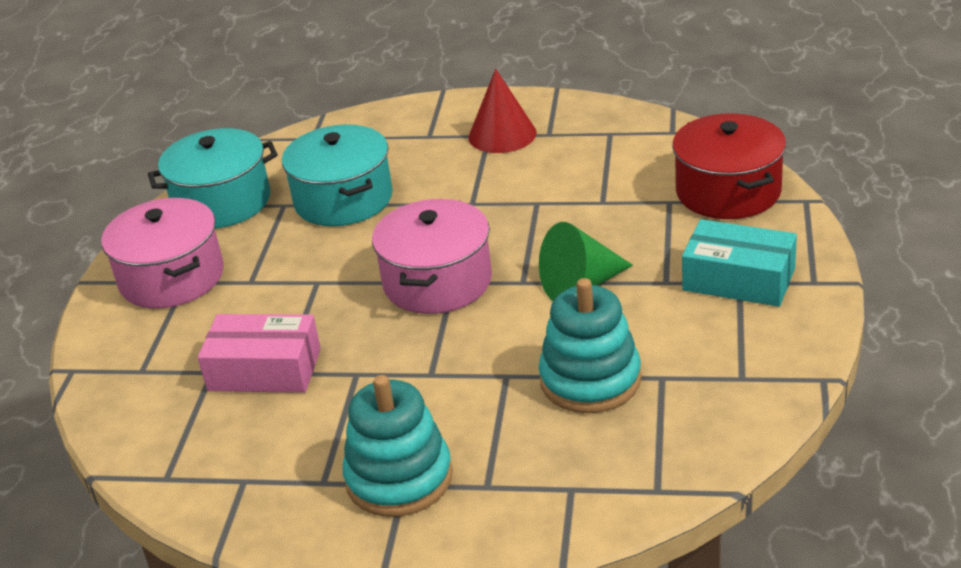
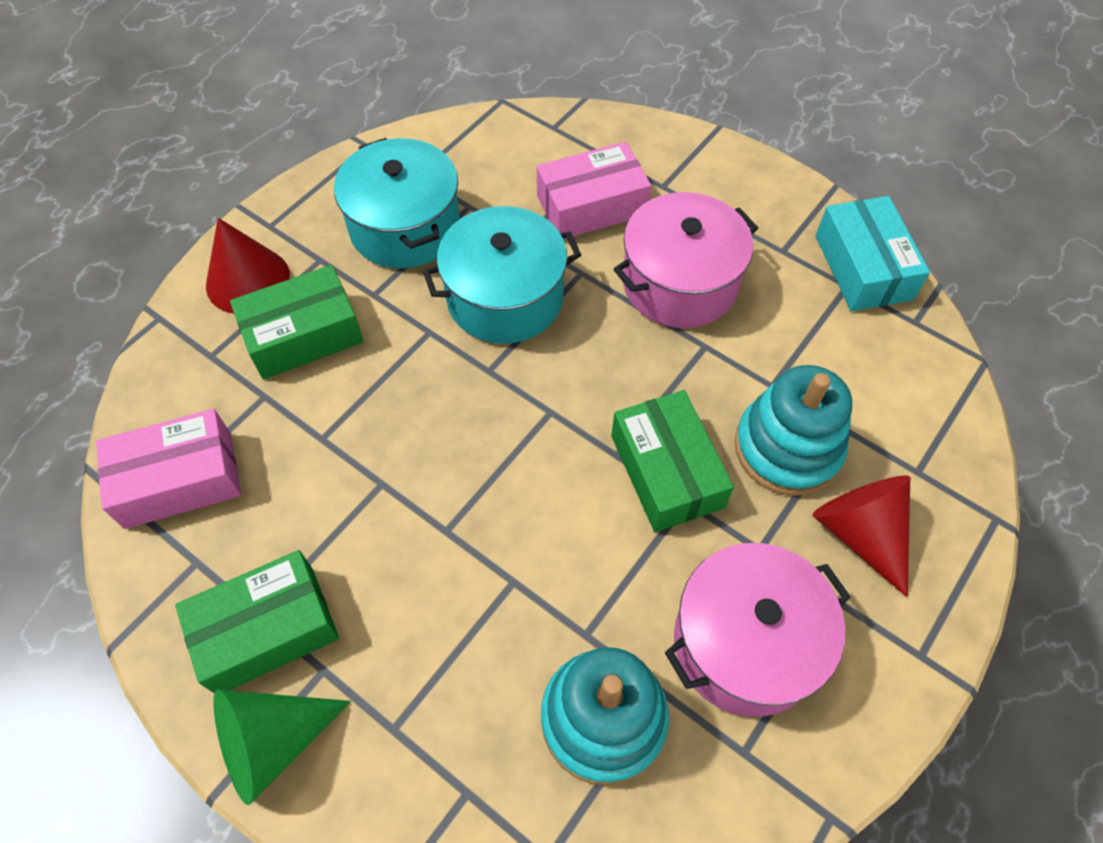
green box: 0 -> 3
pink box: 1 -> 2
red cone: 1 -> 2
red pot: 1 -> 0

